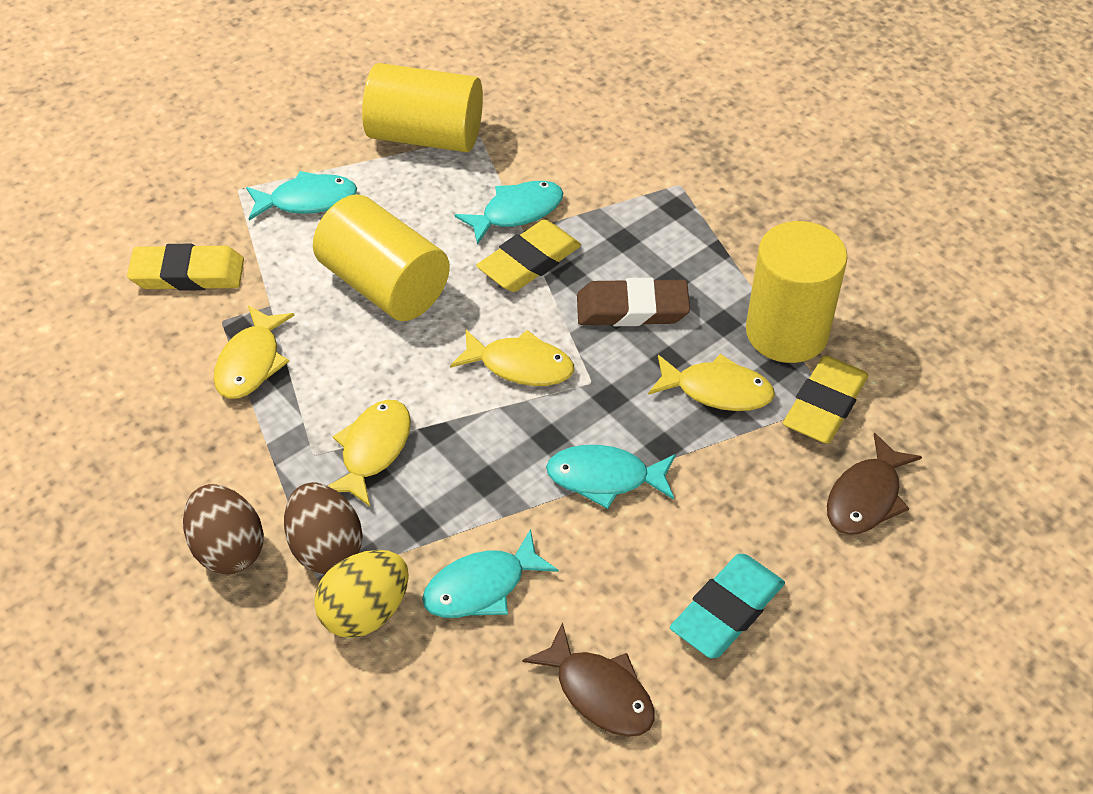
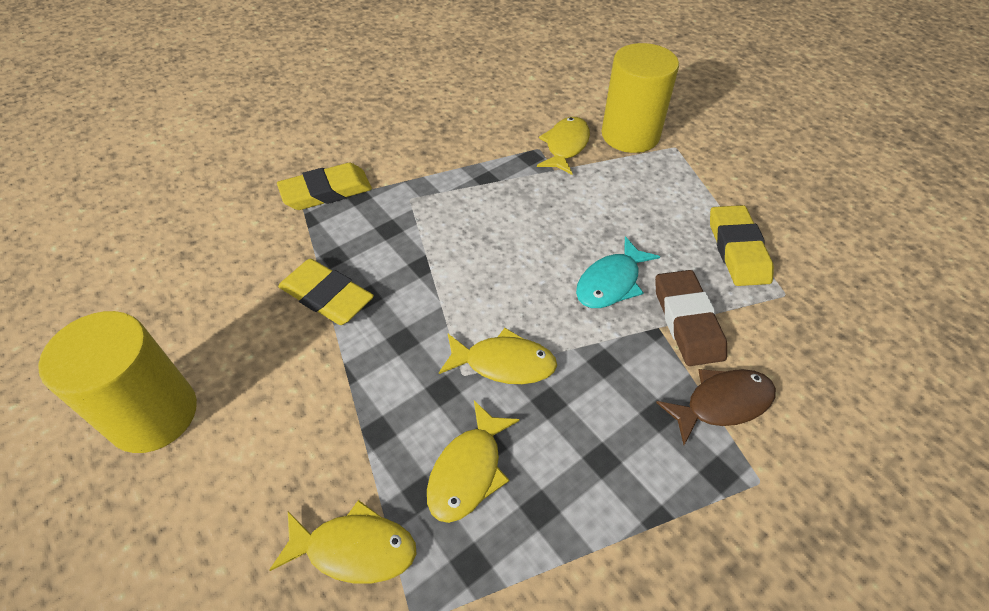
brown egg: 2 -> 0
brown fish: 2 -> 1
turquoise eraser: 1 -> 0
turquoise fish: 4 -> 1
yellow cylinder: 3 -> 2
yellow egg: 1 -> 0

